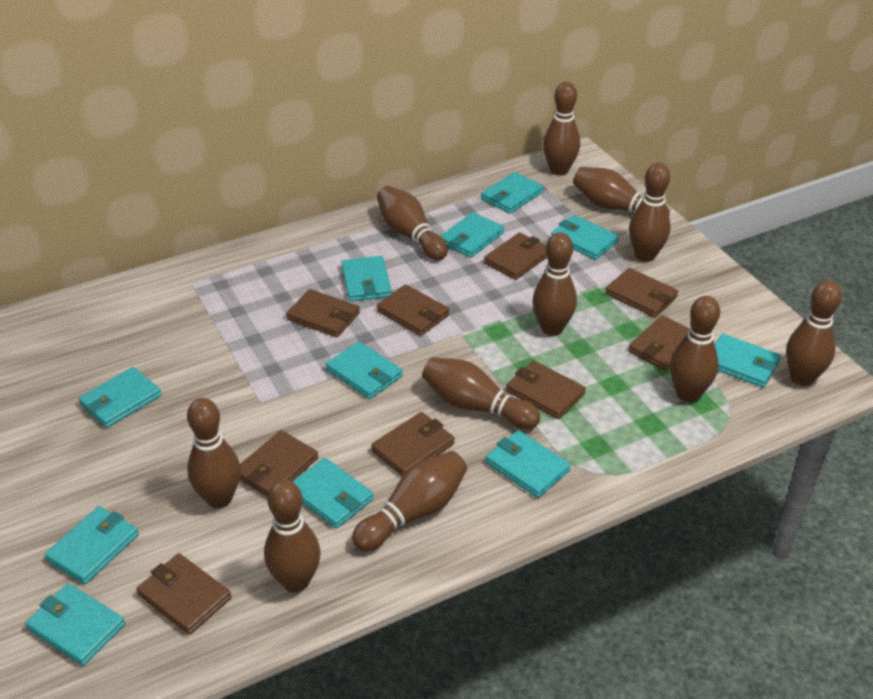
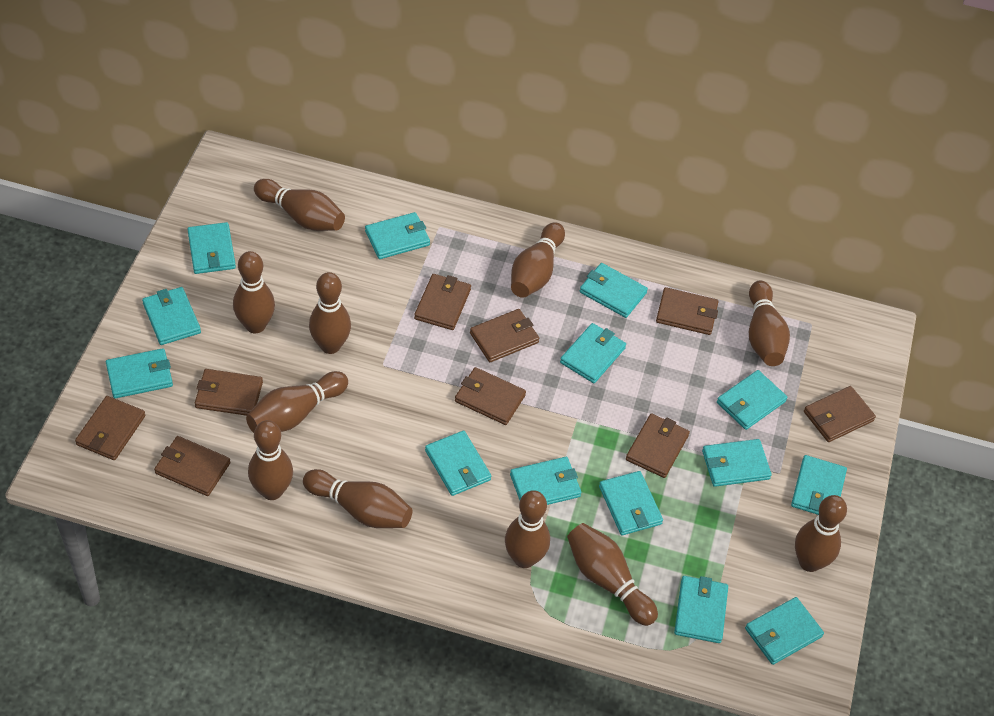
turquoise wallet: 11 -> 14

